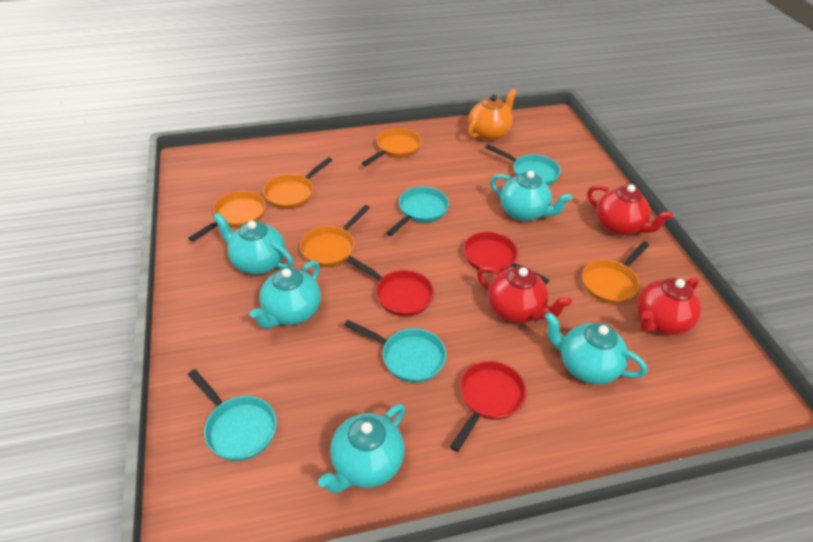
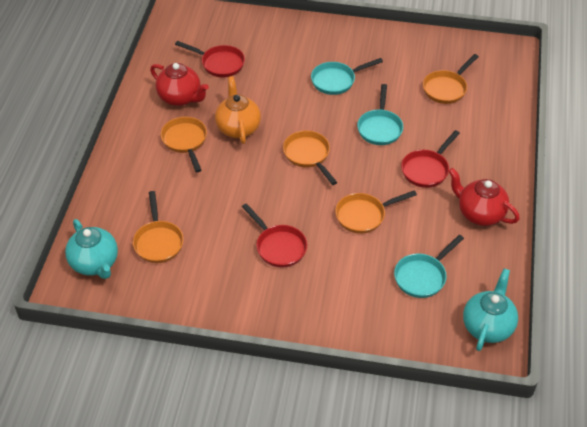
red teapot: 3 -> 2
turquoise pan: 4 -> 3
turquoise teapot: 5 -> 2

